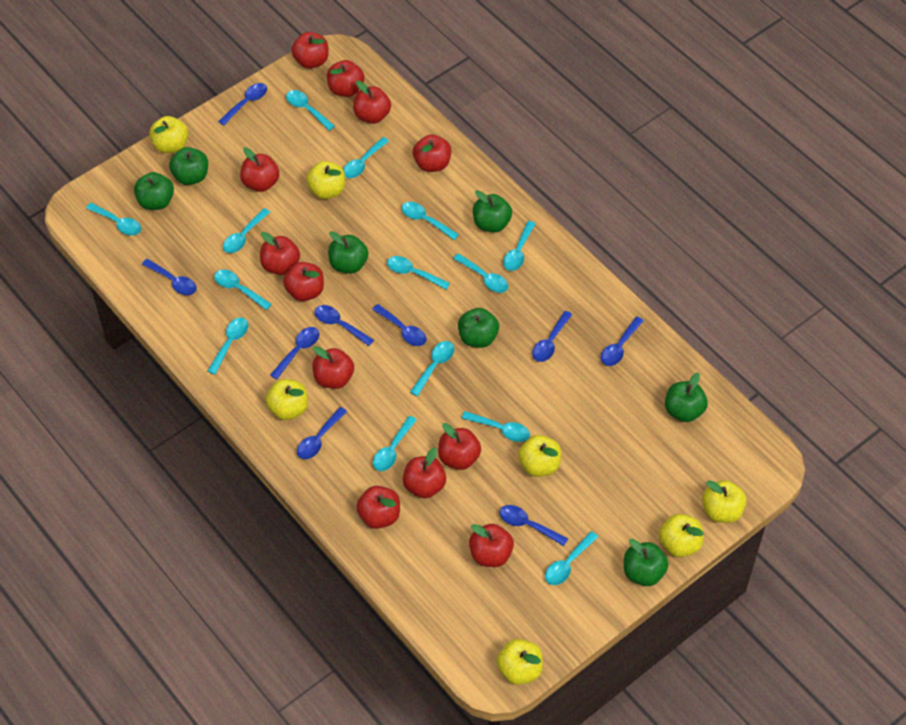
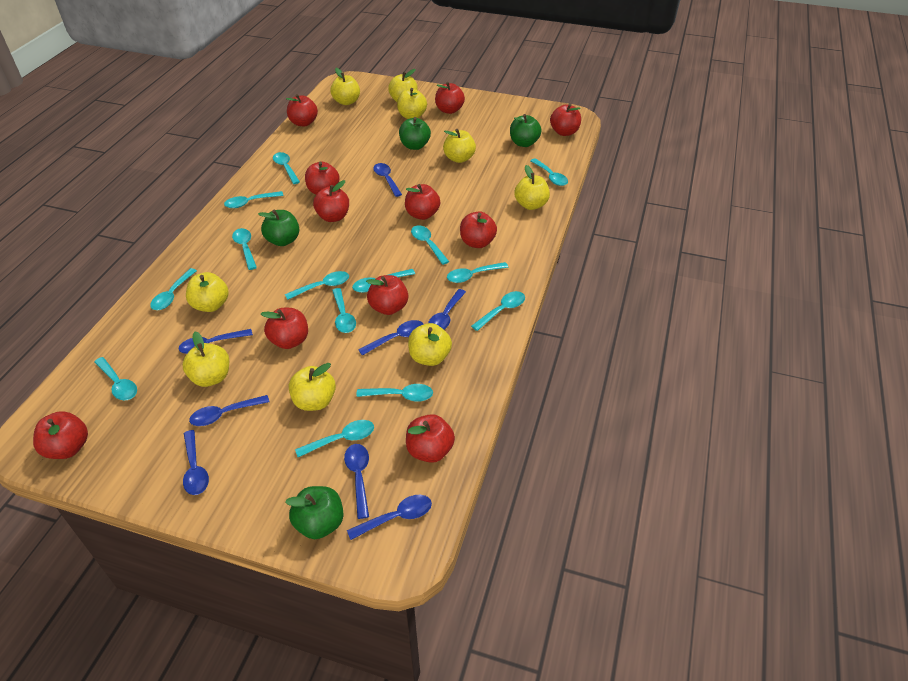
blue spoon: 9 -> 8
green apple: 7 -> 4
red apple: 12 -> 11
yellow apple: 7 -> 9

